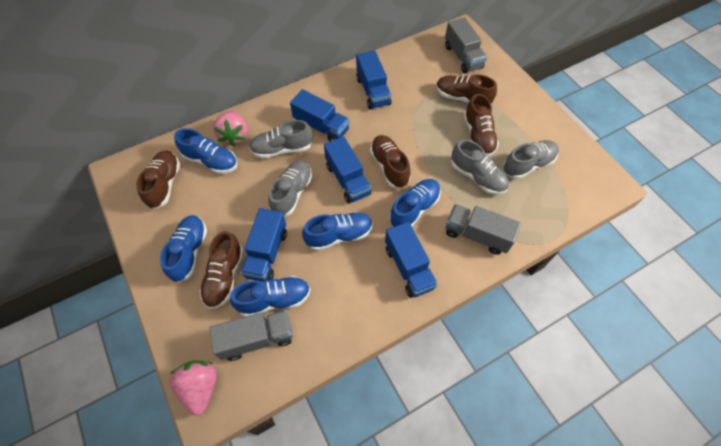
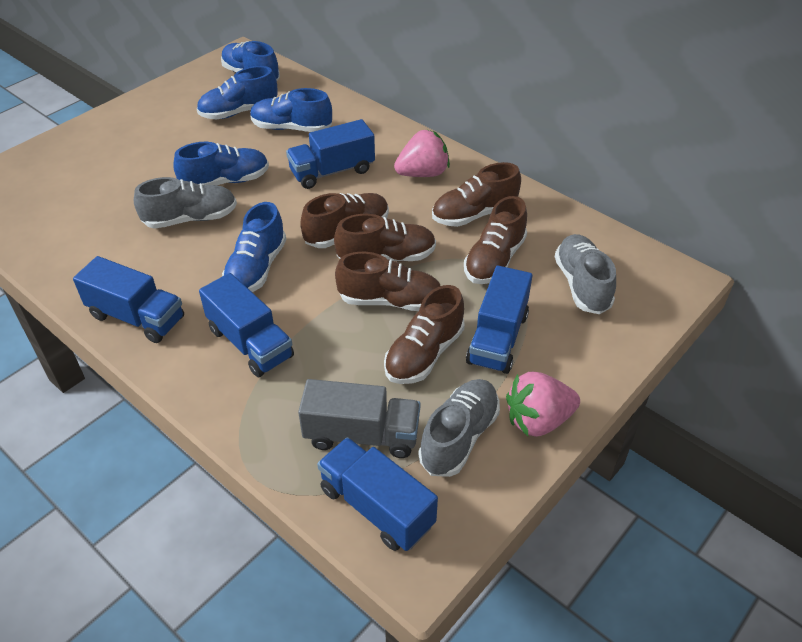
brown shoe: 5 -> 6
grey shoe: 4 -> 3
grey truck: 3 -> 1

